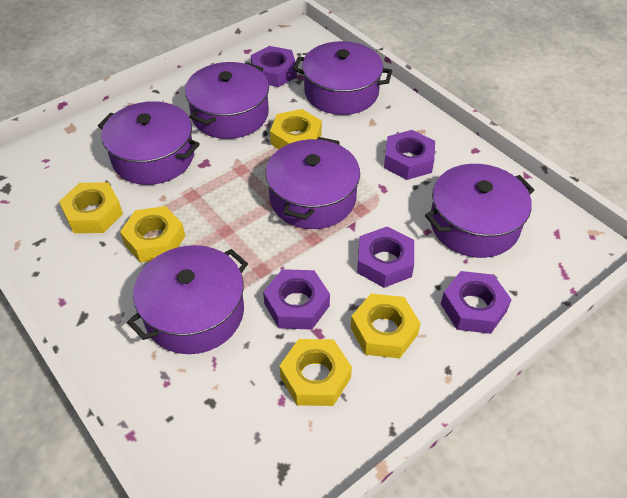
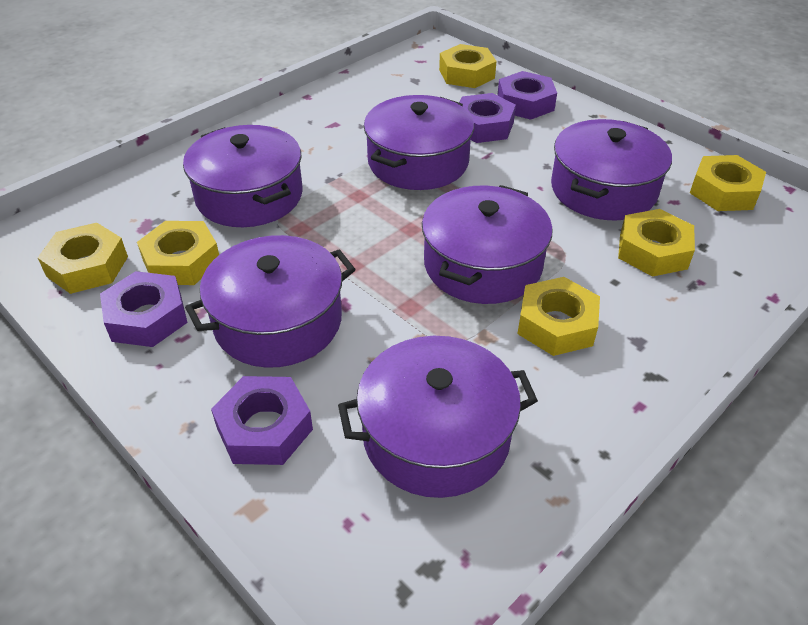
purple nut: 5 -> 4
yellow nut: 5 -> 6

